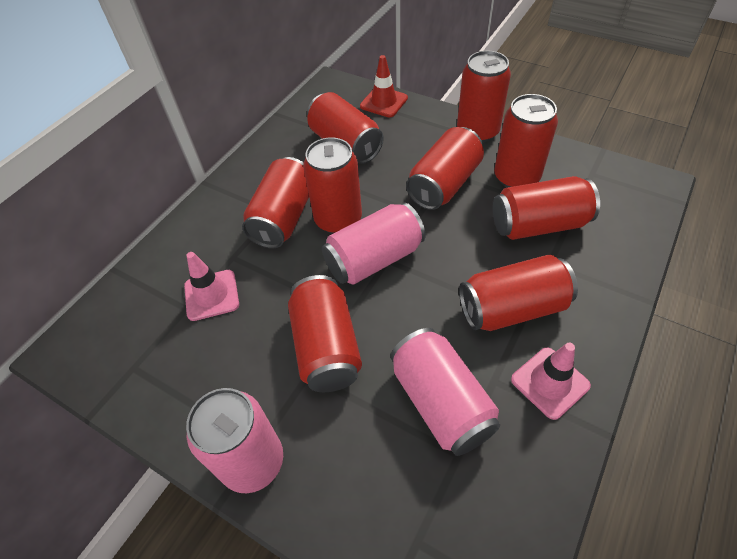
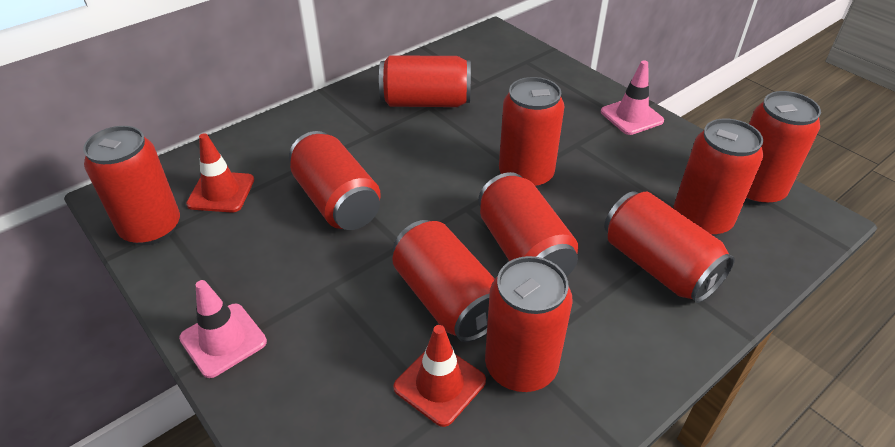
pink can: 3 -> 0
red can: 9 -> 10
red traffic cone: 1 -> 2

